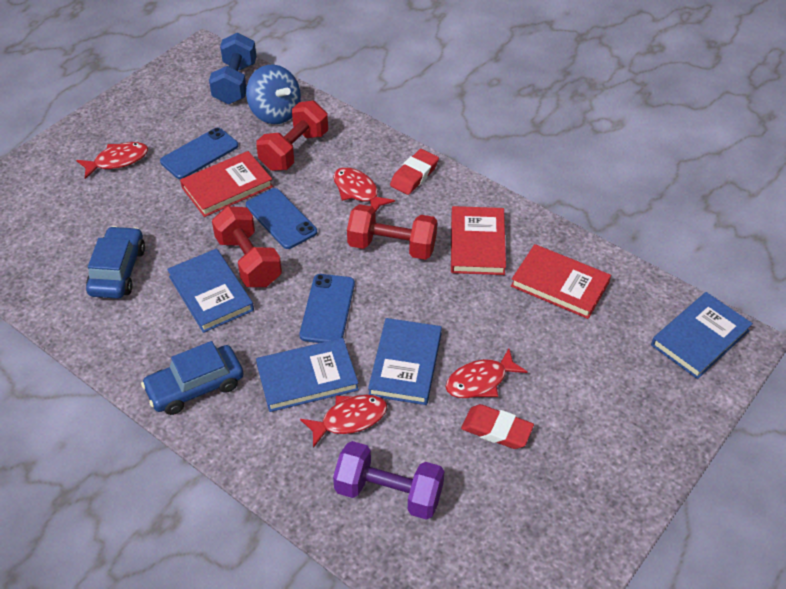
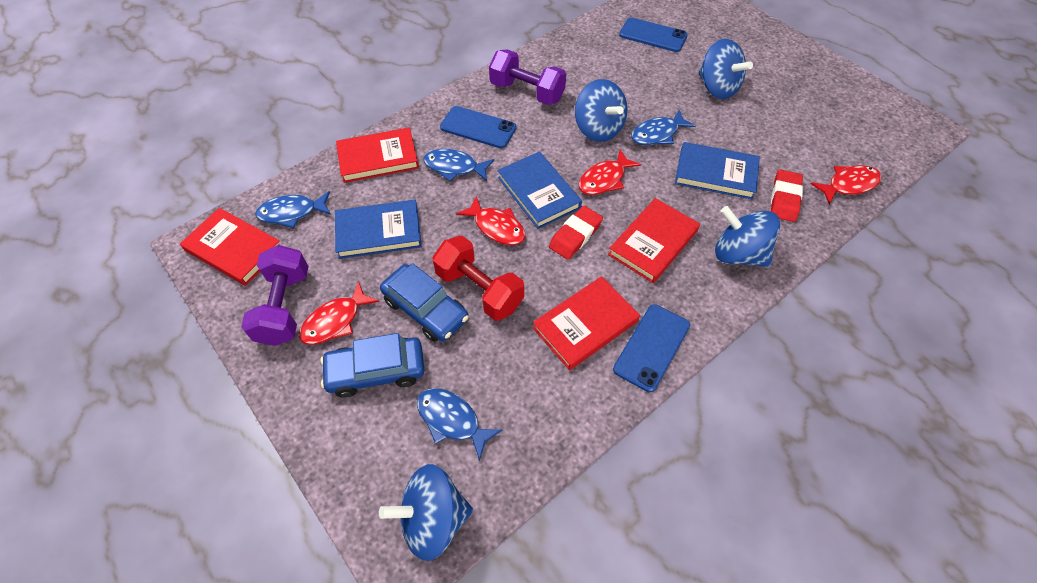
blue book: 4 -> 3
blue dumbbell: 1 -> 0
blue fish: 0 -> 4
blue spinning top: 1 -> 4
purple dumbbell: 1 -> 2
red book: 3 -> 4
red dumbbell: 3 -> 1

